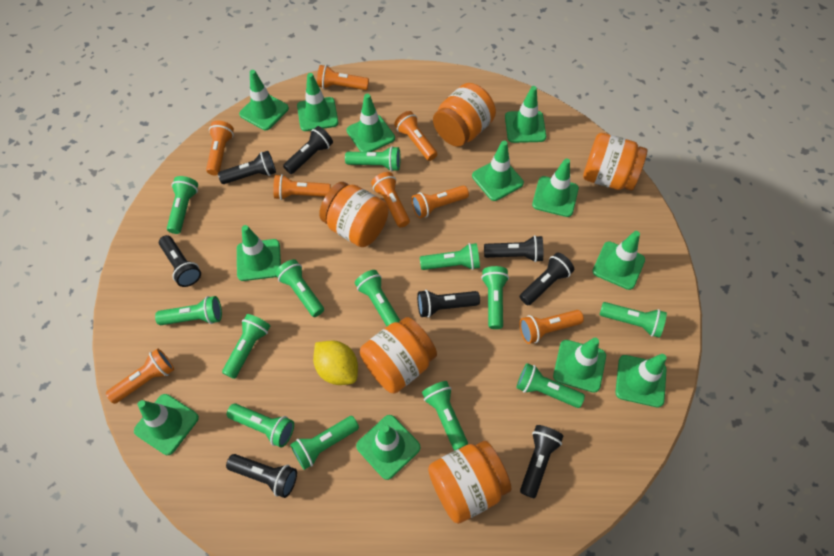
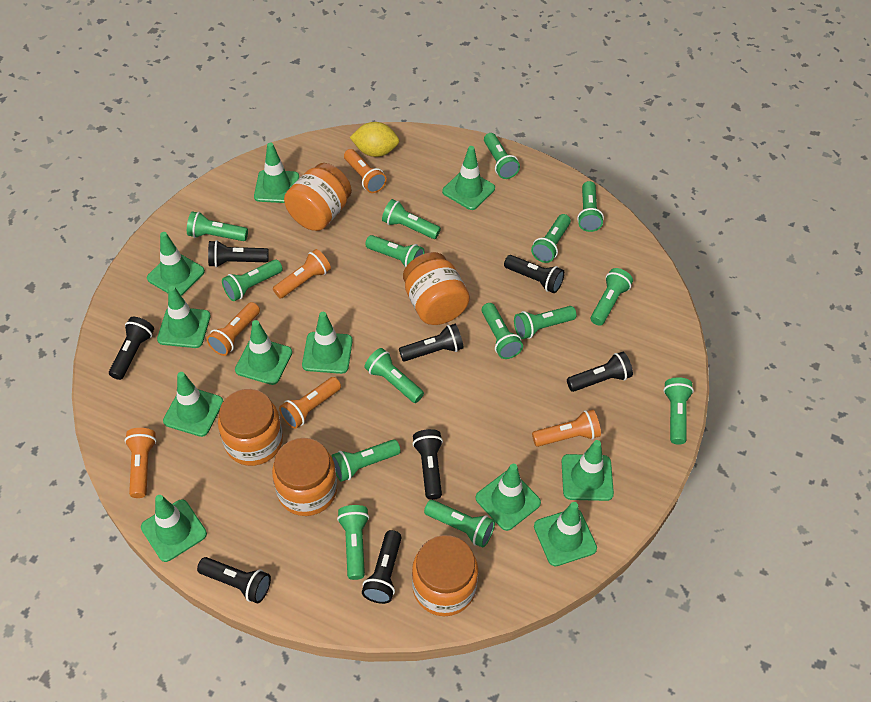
green flashlight: 13 -> 15
green traffic cone: 12 -> 11
orange flashlight: 8 -> 6

